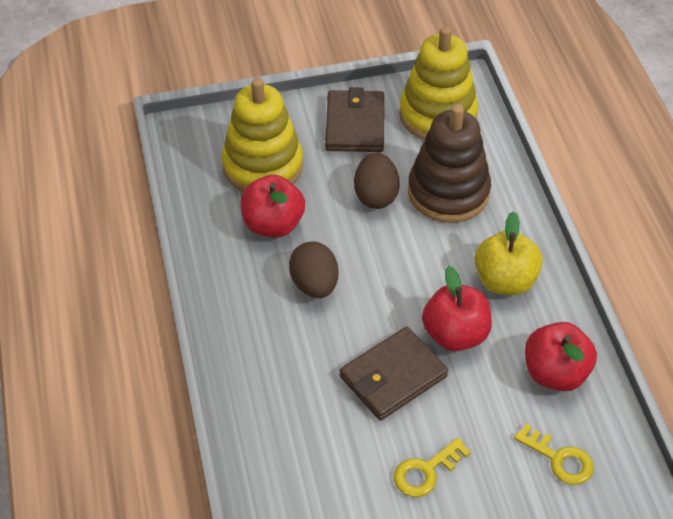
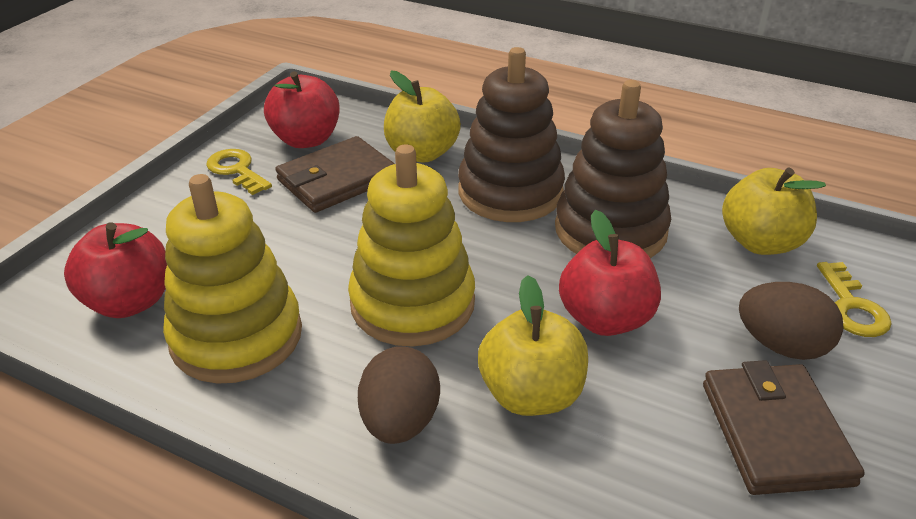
brown stacking toy: 1 -> 2
yellow apple: 1 -> 3

